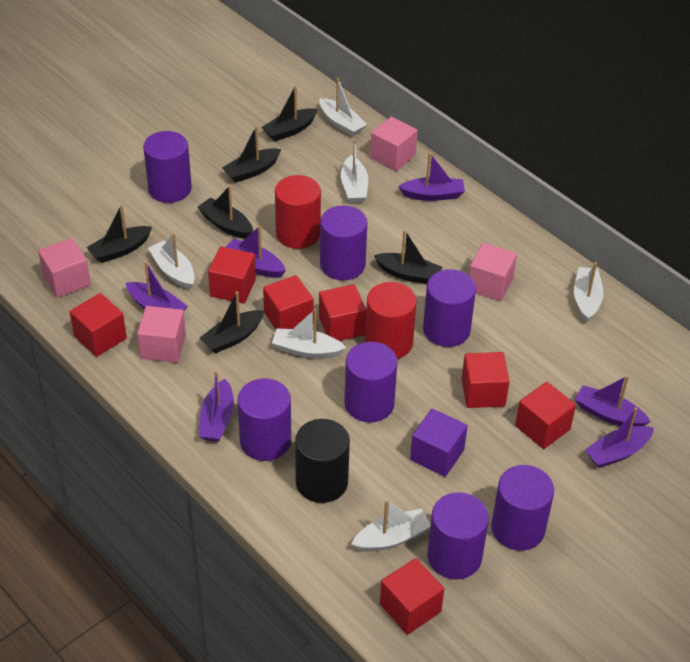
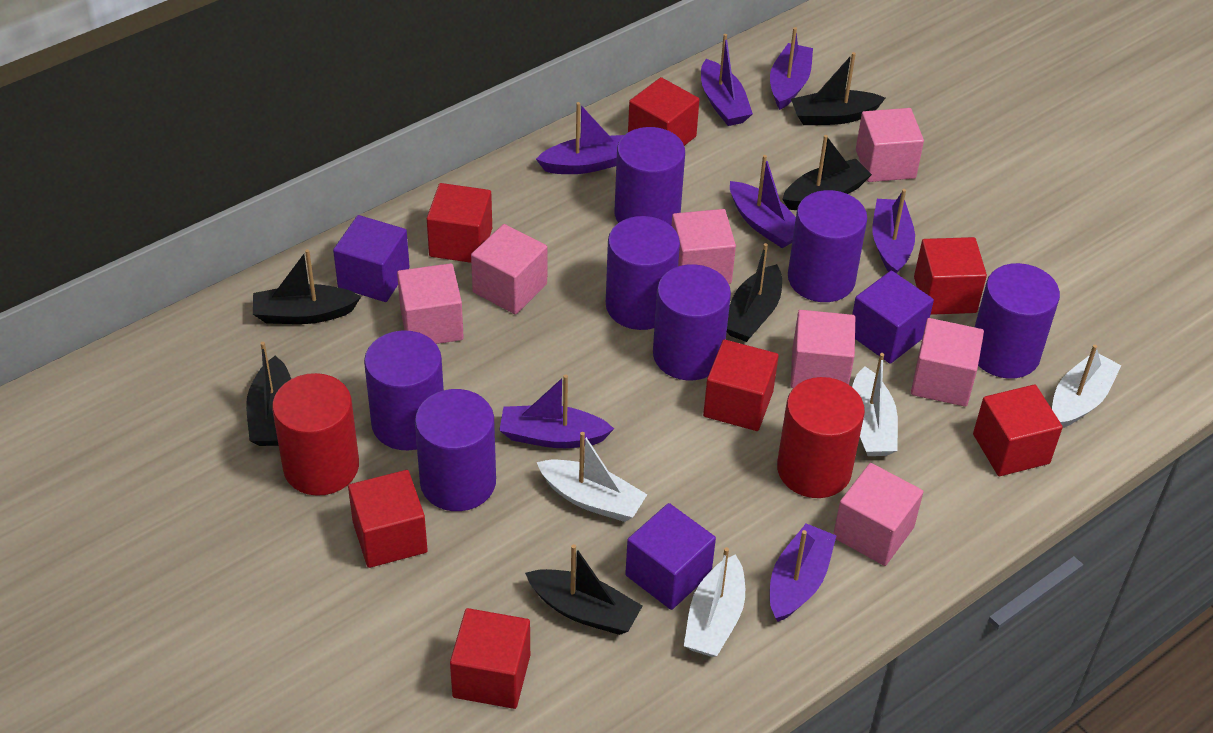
black cylinder: 1 -> 0
pink cube: 4 -> 7
purple boat: 6 -> 7
purple cube: 1 -> 3
white boat: 6 -> 4

